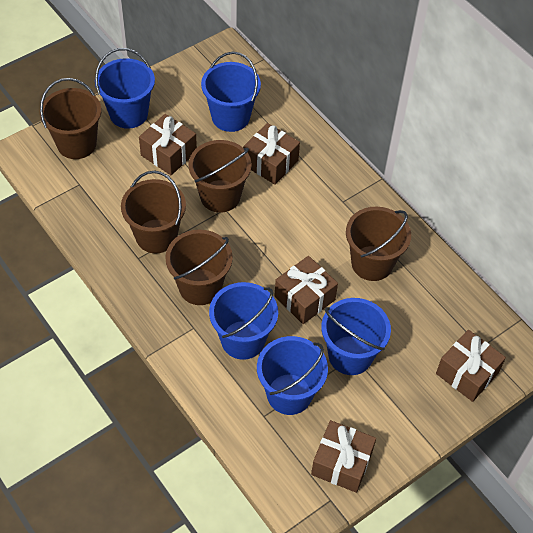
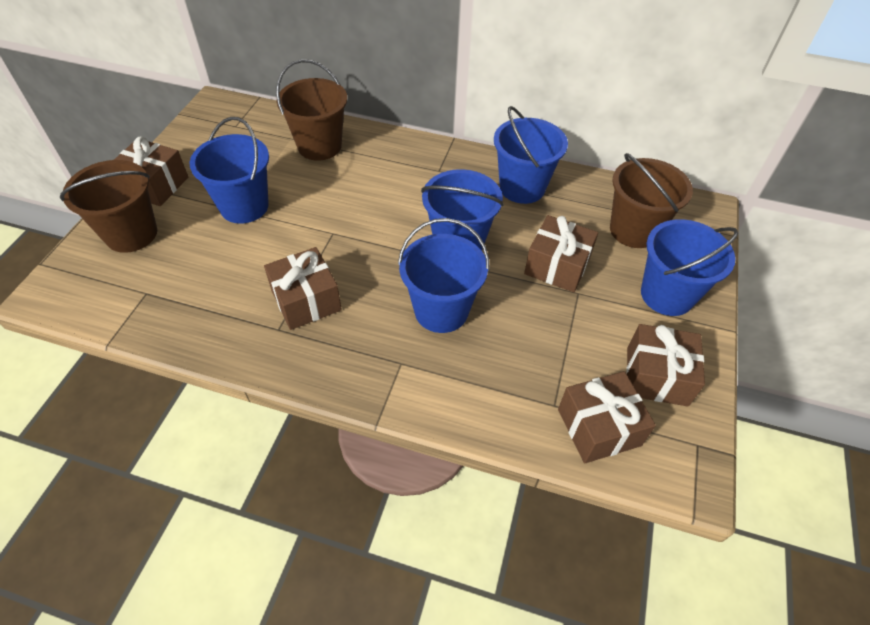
brown bucket: 5 -> 3

